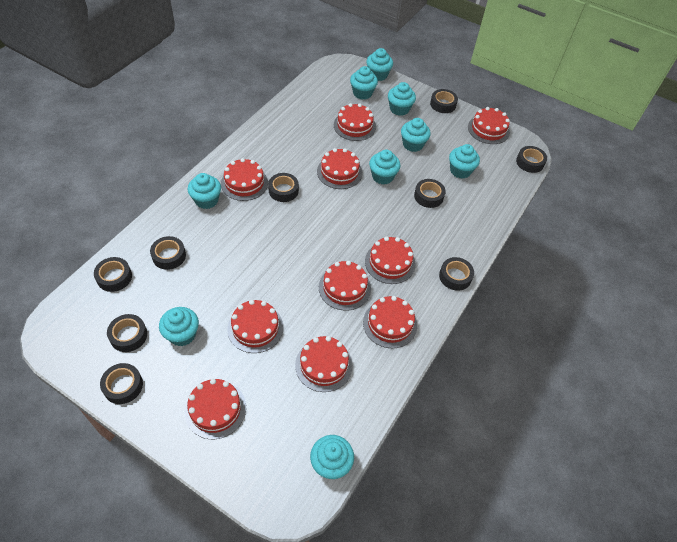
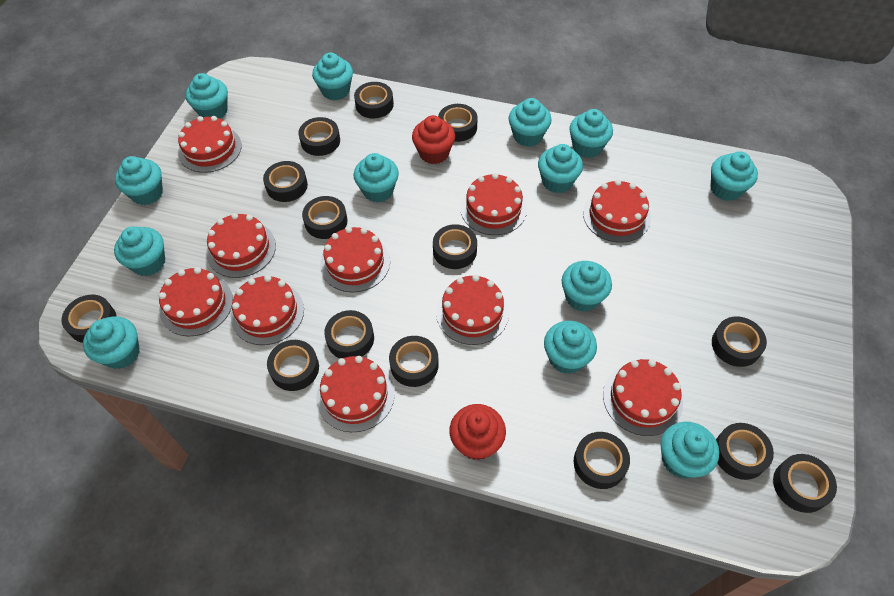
black tape: 9 -> 14
red cupcake: 0 -> 2
turquoise cupcake: 9 -> 13

